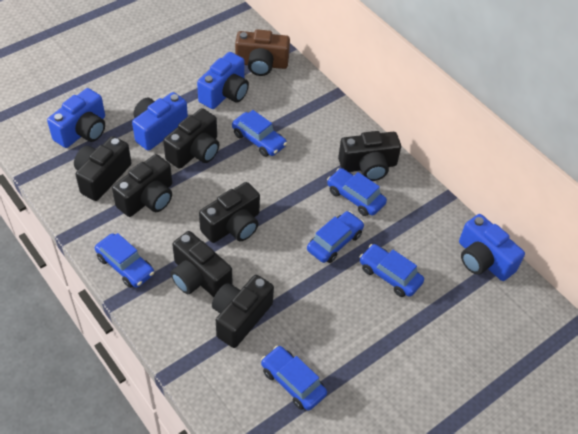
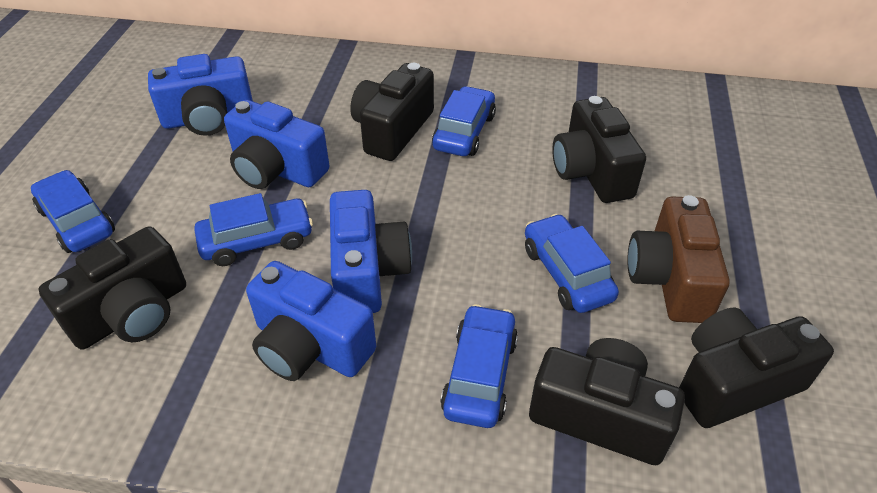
black camera: 7 -> 5
blue car: 6 -> 5

